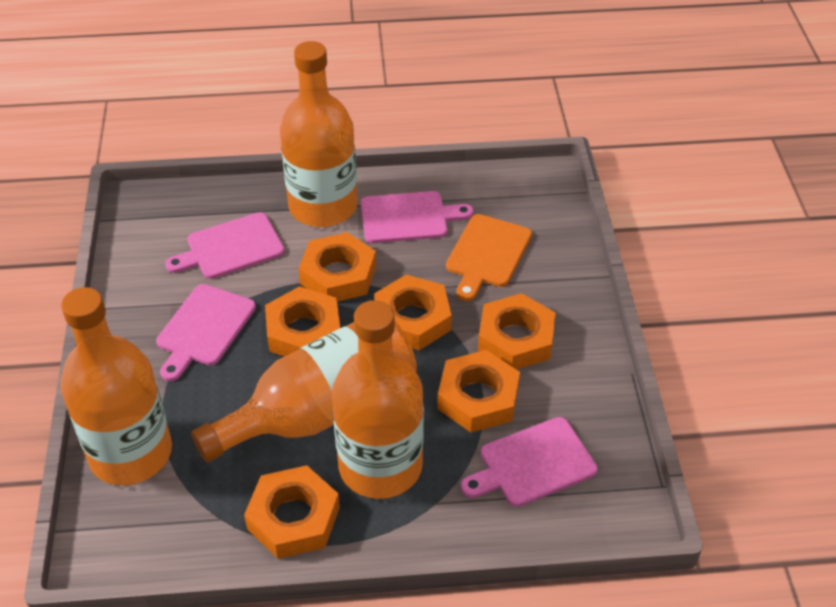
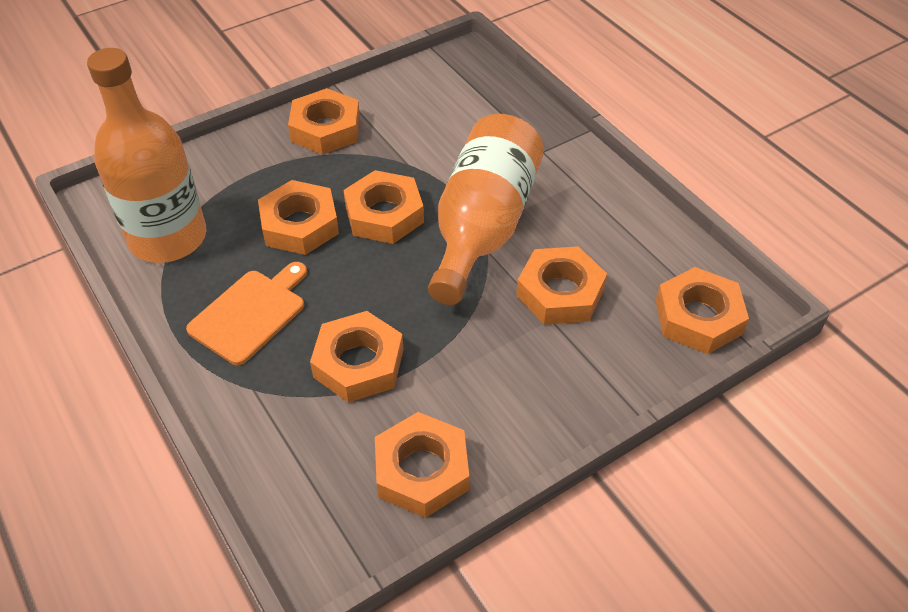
orange bottle: 4 -> 2
orange nut: 6 -> 7
pink cutting board: 4 -> 0

